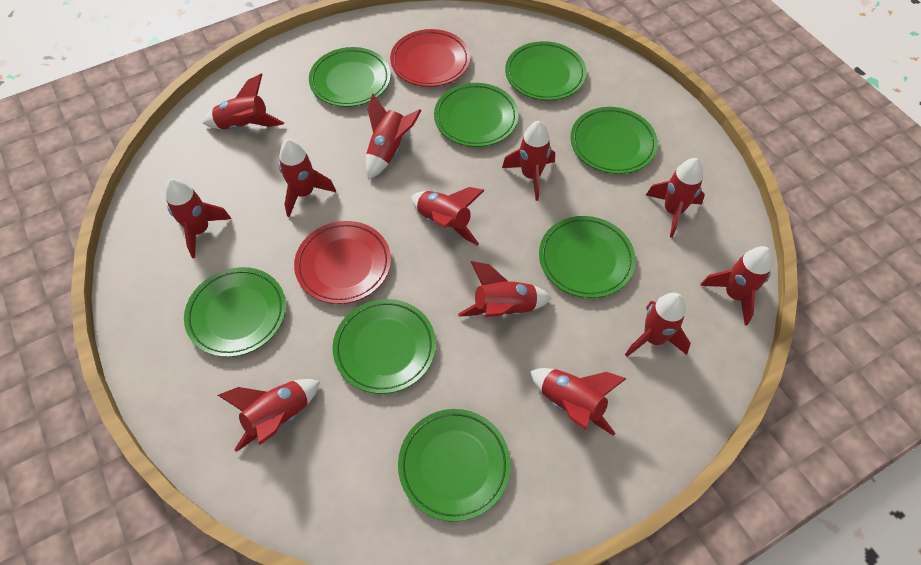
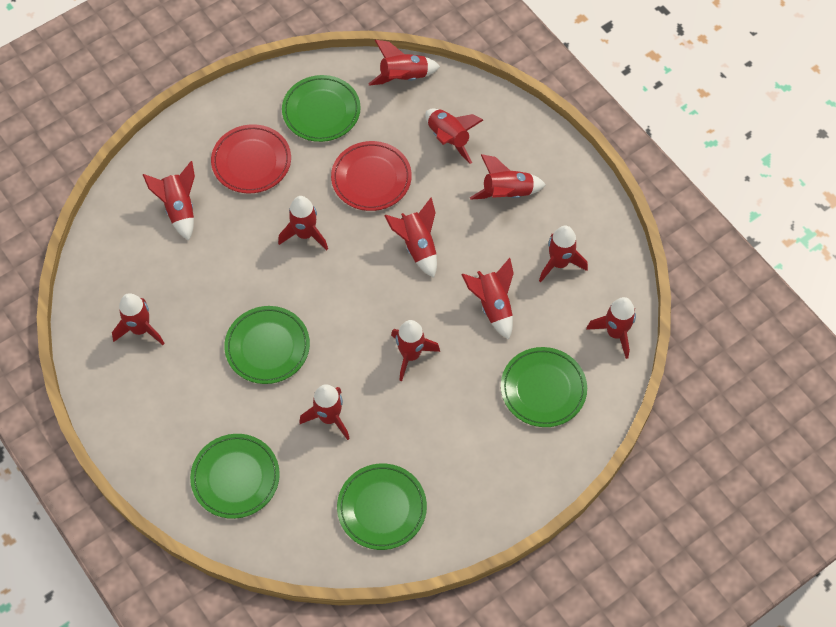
green plate: 8 -> 5

